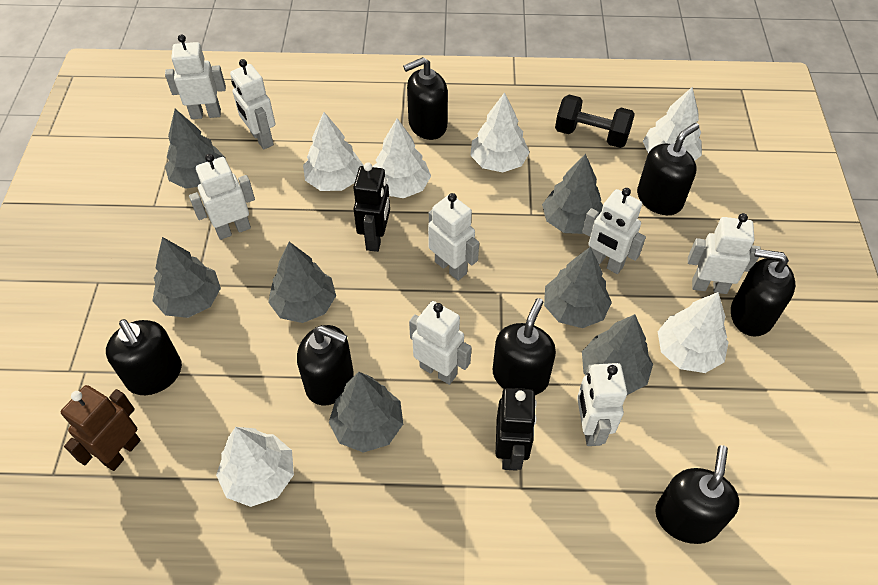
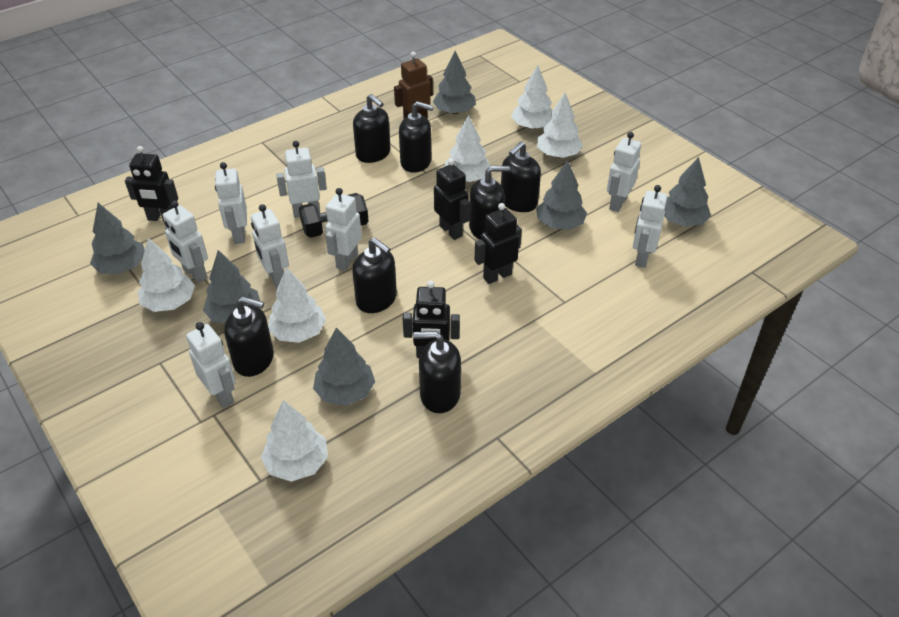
black robot: 2 -> 4
grey tree: 7 -> 6

